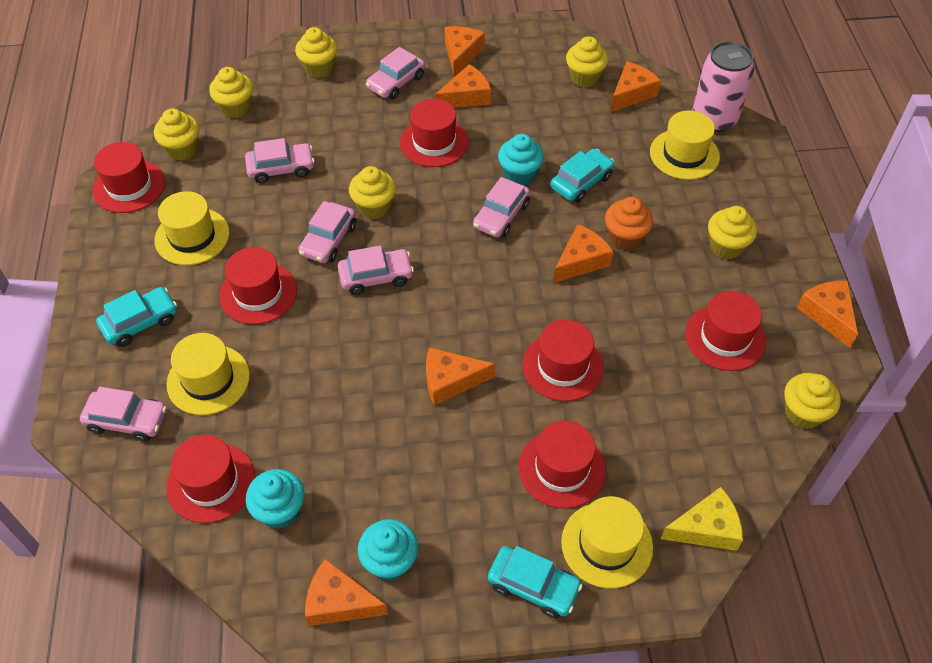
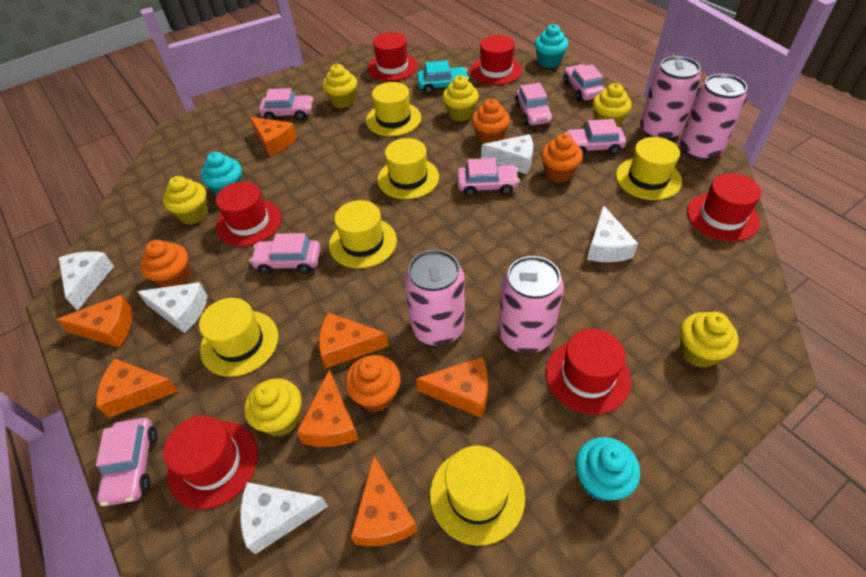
orange cupcake: 1 -> 4
pink can: 1 -> 4
pink car: 6 -> 7
red hat: 7 -> 6
turquoise car: 3 -> 1
white cheese: 0 -> 5
yellow cheese: 1 -> 0
yellow cupcake: 7 -> 6
yellow hat: 4 -> 6

